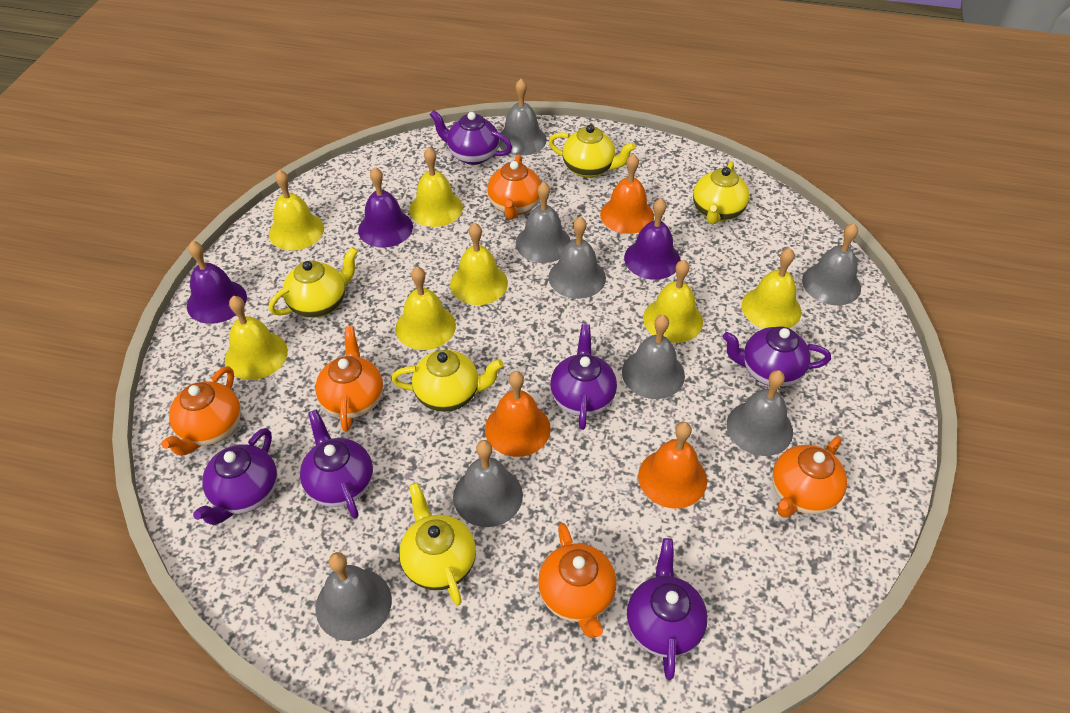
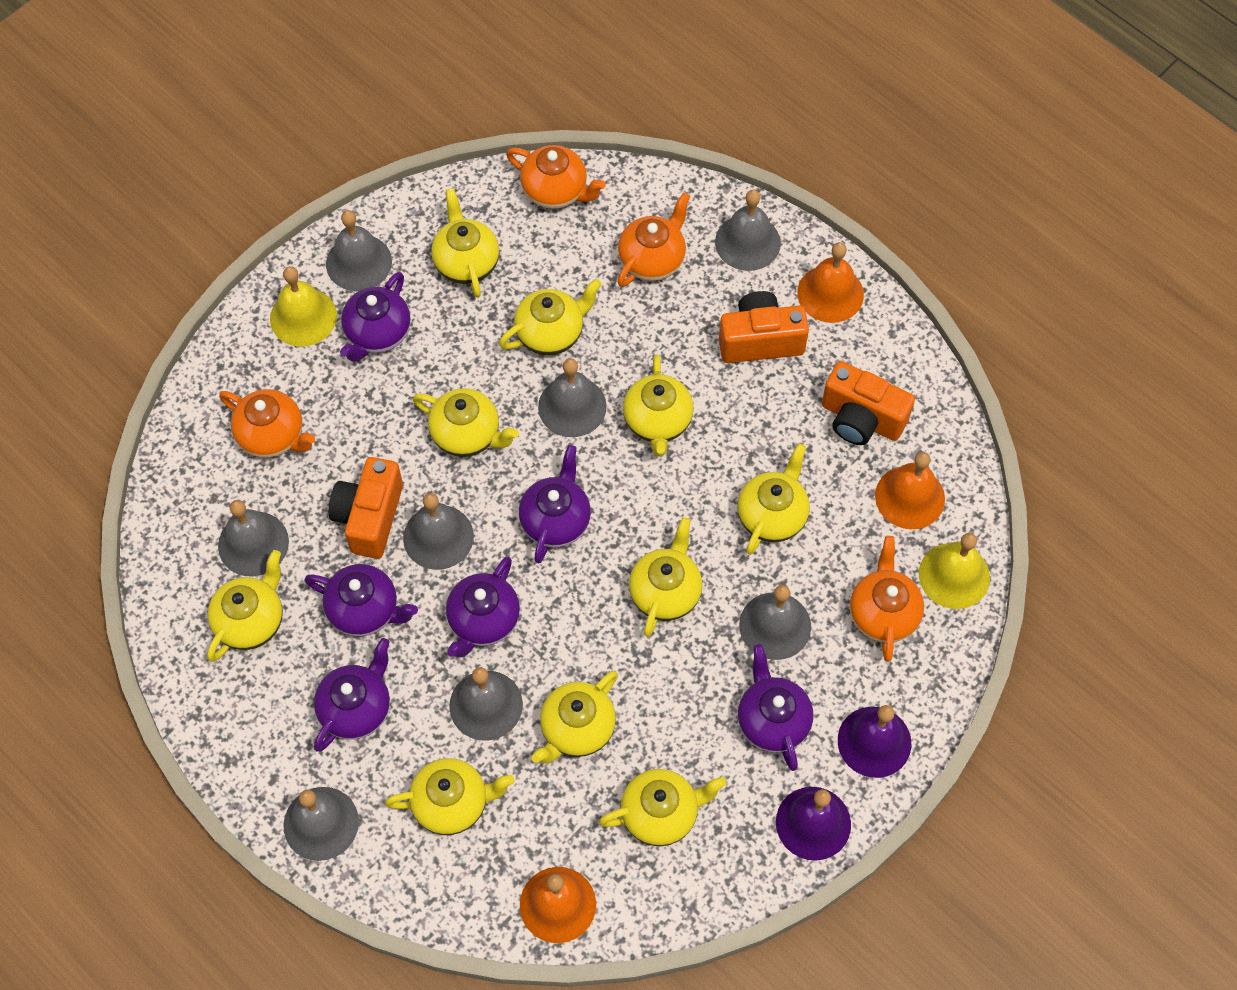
orange camera: 0 -> 3
orange teapot: 5 -> 4
purple bell: 3 -> 2
yellow bell: 7 -> 2
yellow teapot: 5 -> 10

